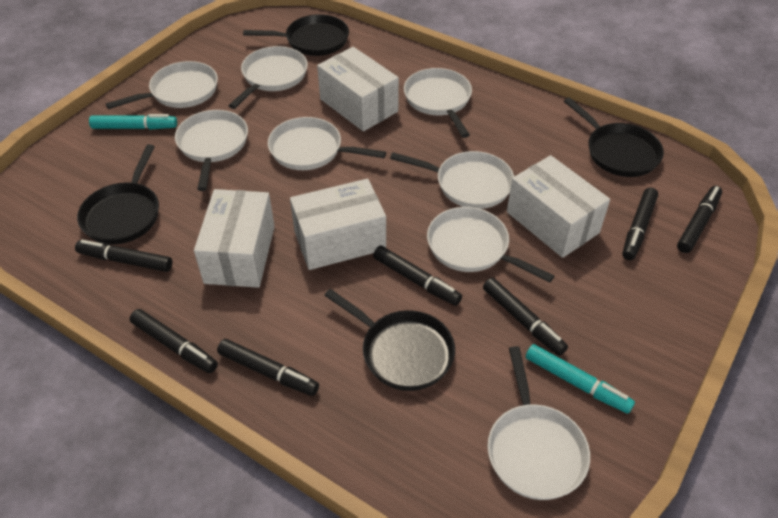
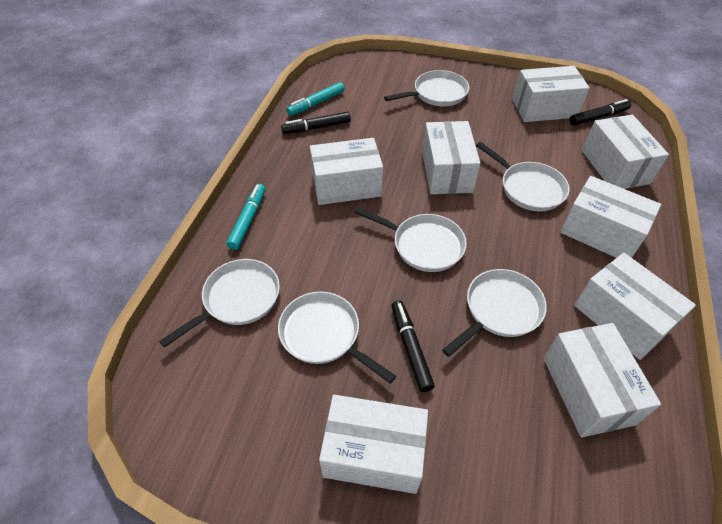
black marker: 7 -> 3
black pan: 4 -> 0
white box: 4 -> 8
white pan: 8 -> 6

